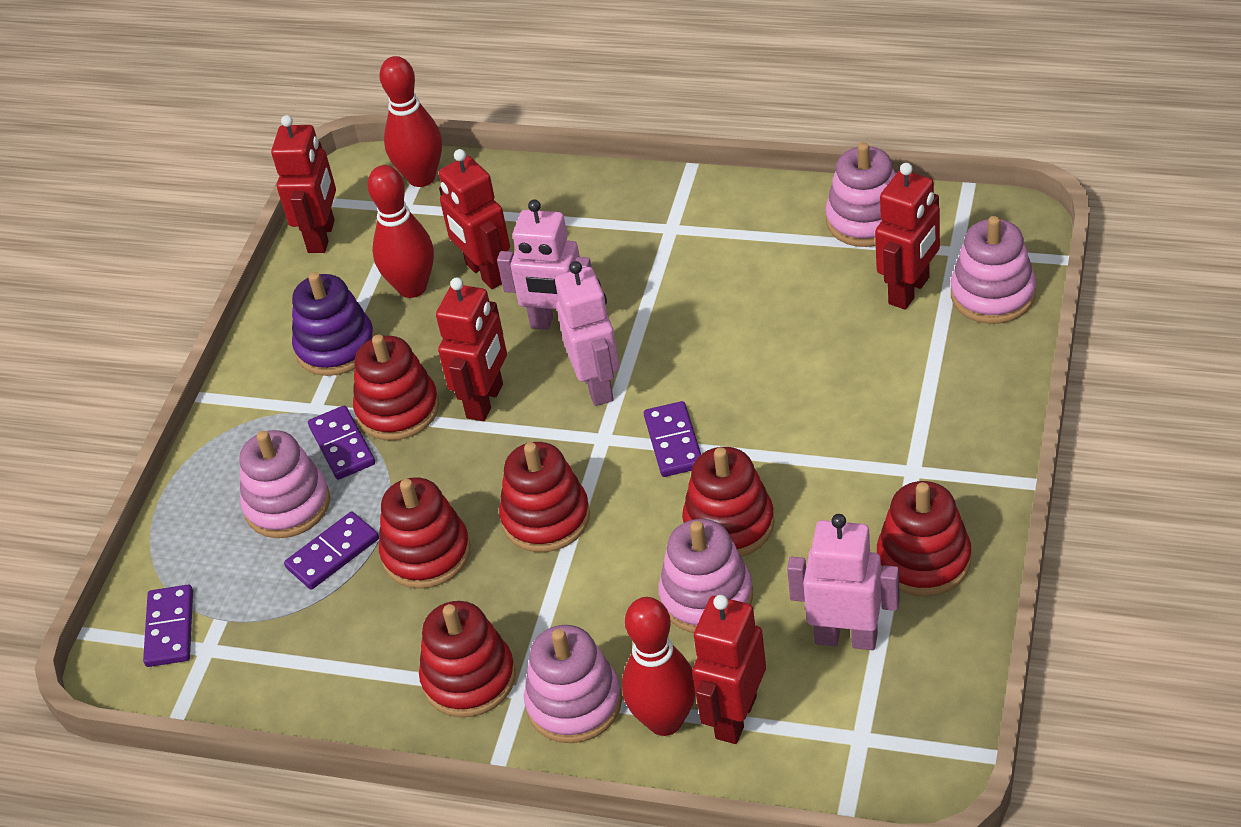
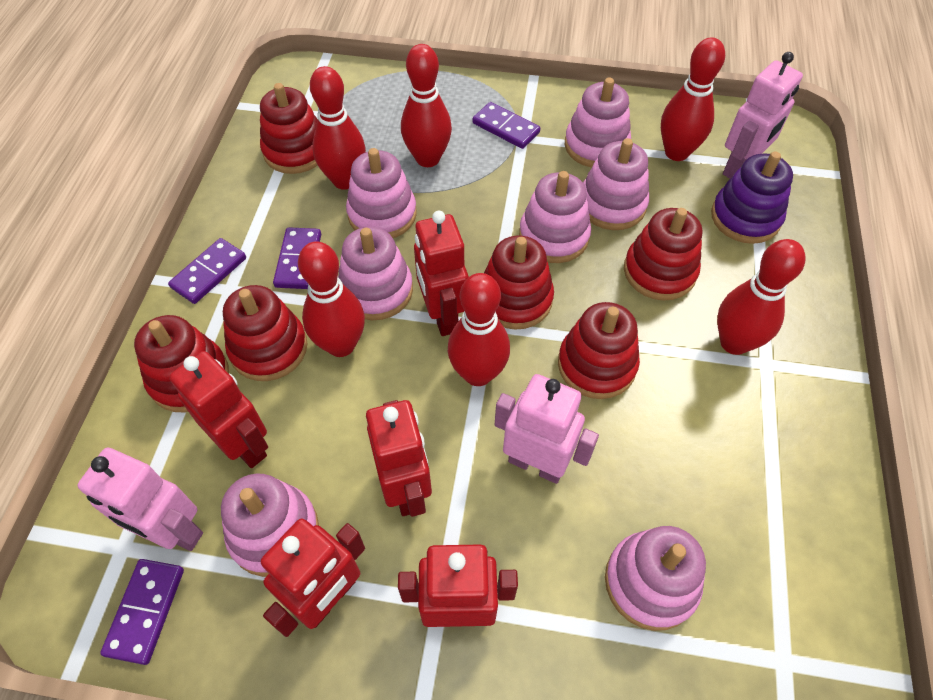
pink stacking toy: 5 -> 7
red bowling pin: 3 -> 6

